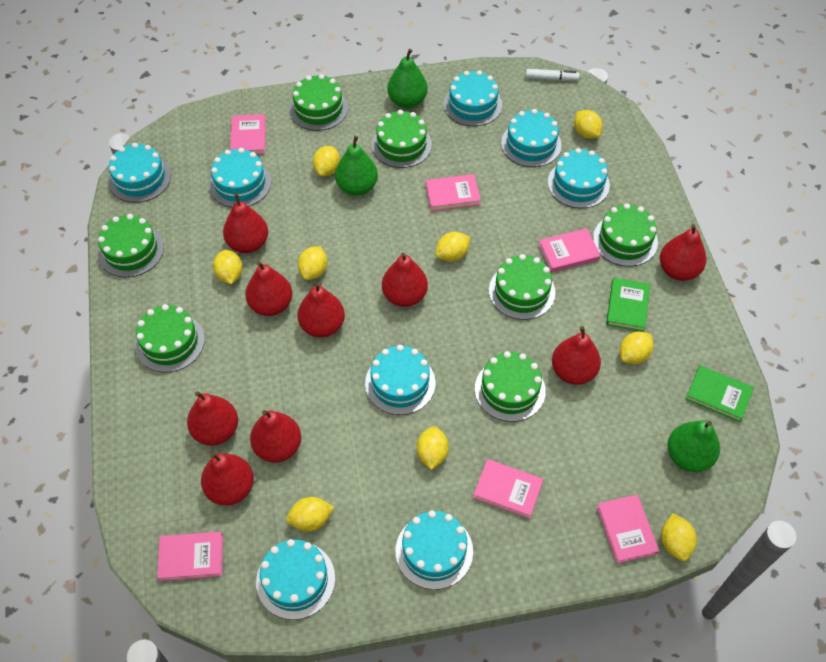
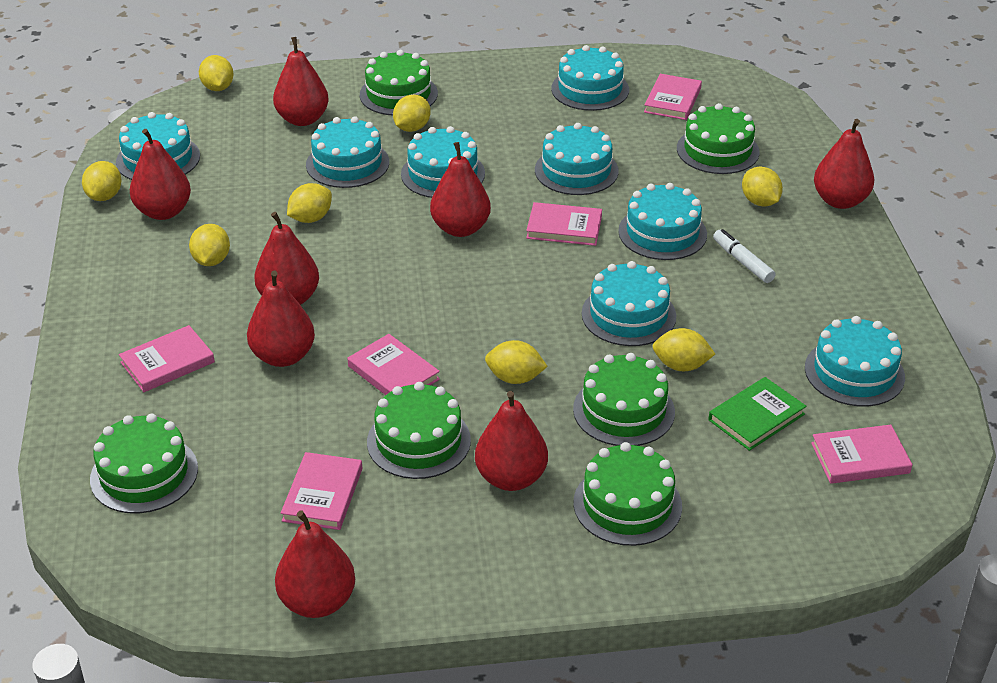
green book: 2 -> 1
green cake: 7 -> 6
green pear: 3 -> 0
red pear: 9 -> 8
yellow lemon: 9 -> 8

